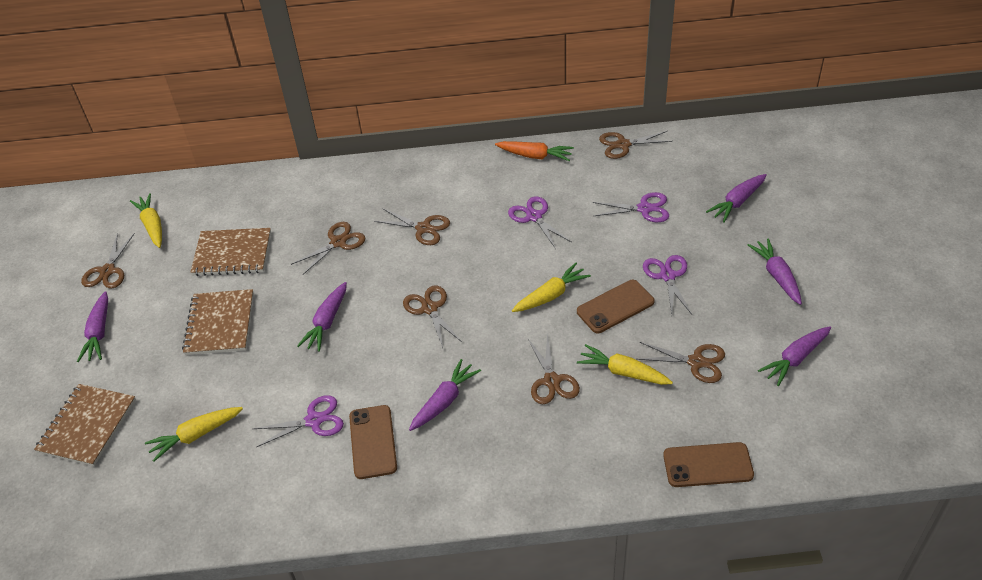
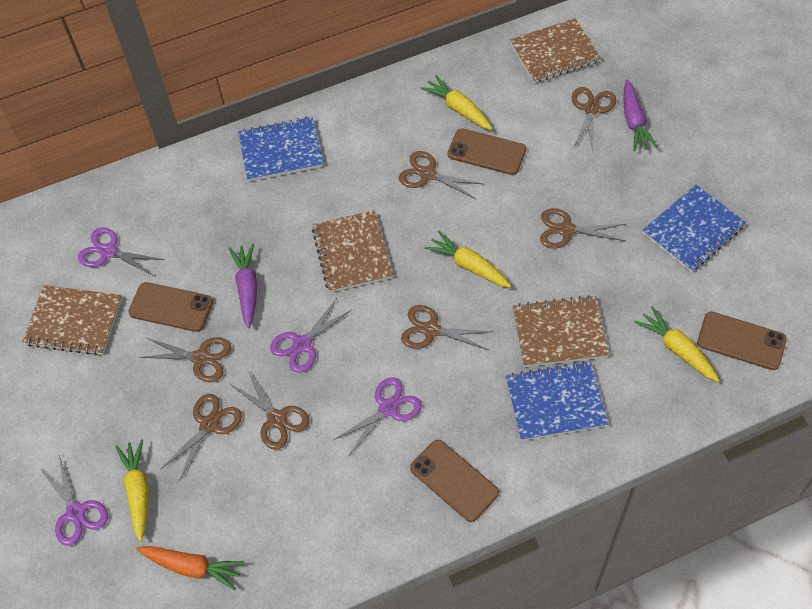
blue notebook: 0 -> 3
brown notebook: 3 -> 4
brown phone: 3 -> 4
purple carrot: 6 -> 2

